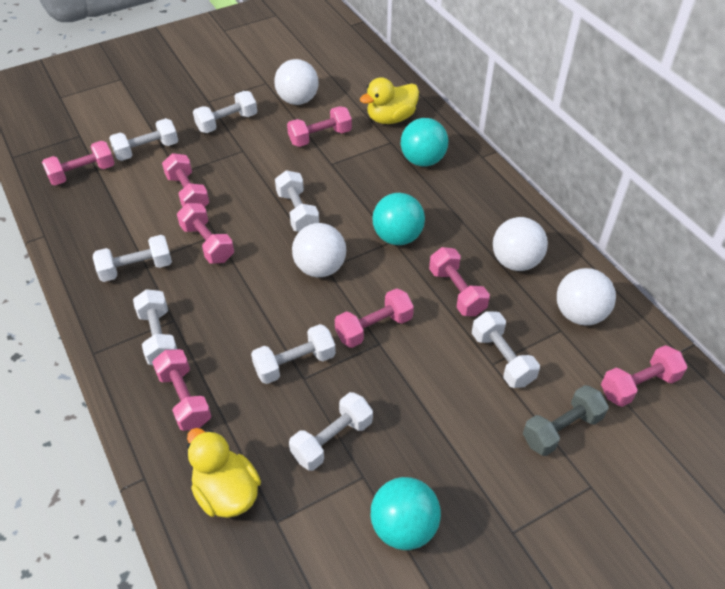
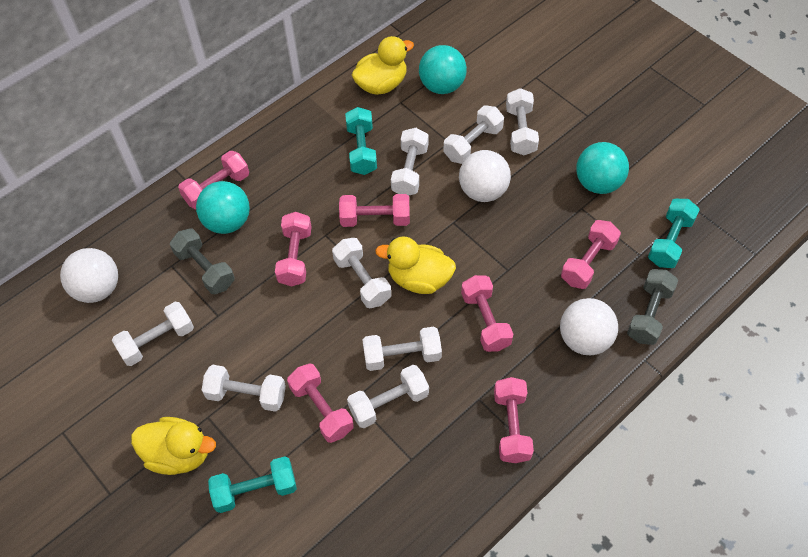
grey dumbbell: 1 -> 2
pink dumbbell: 8 -> 7
turquoise dumbbell: 0 -> 3
white ball: 4 -> 3
yellow duck: 2 -> 3

